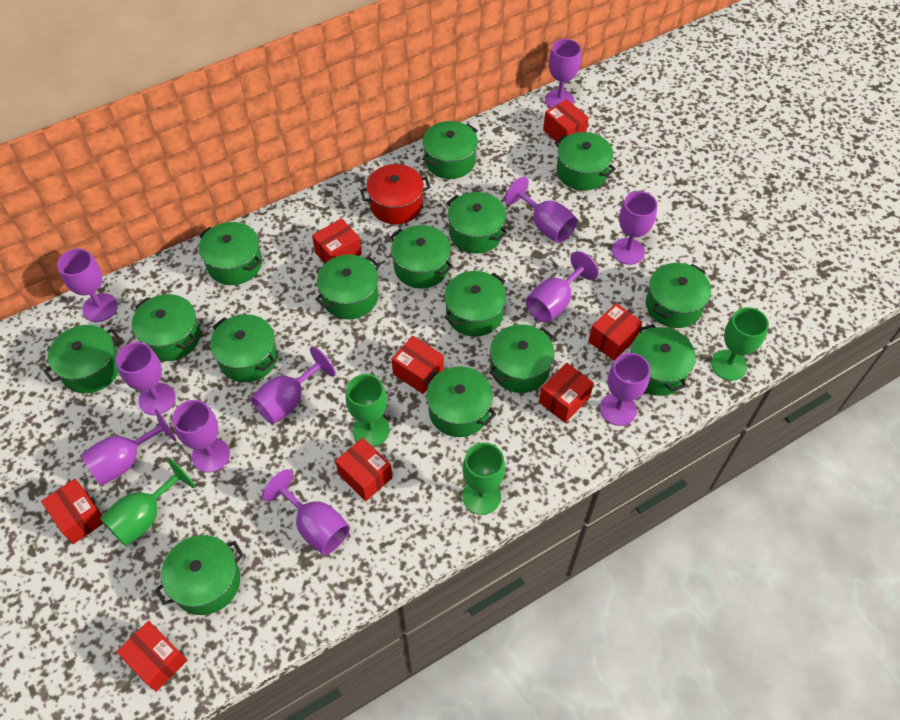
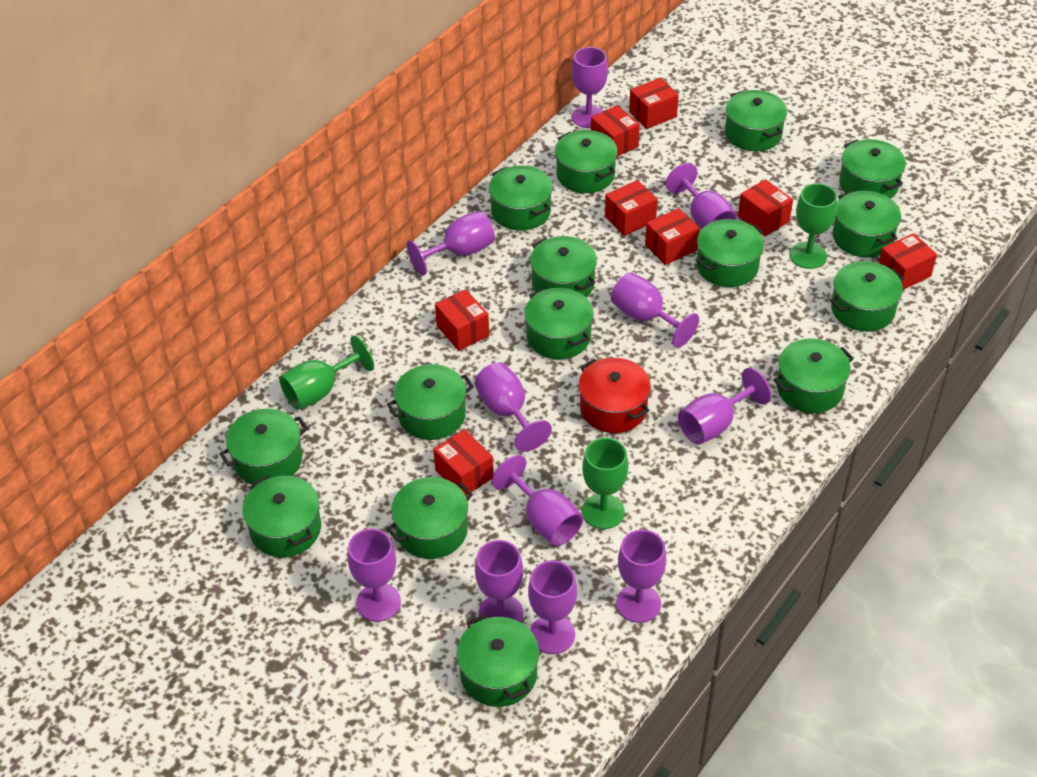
green goblet: 4 -> 3

